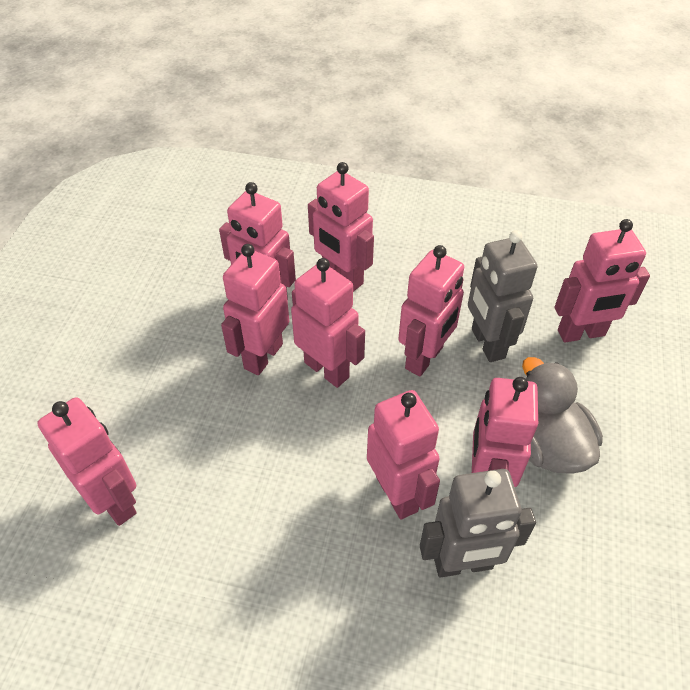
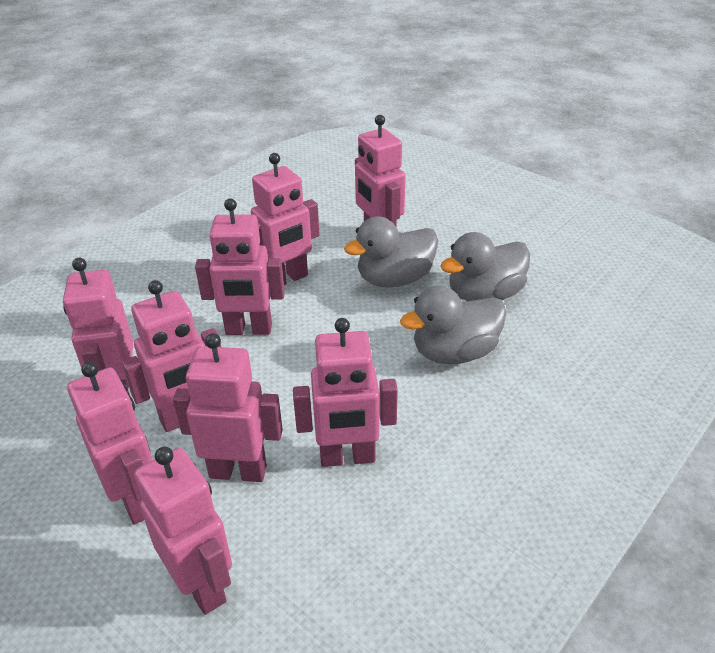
grey duck: 1 -> 3
grey robot: 2 -> 0

